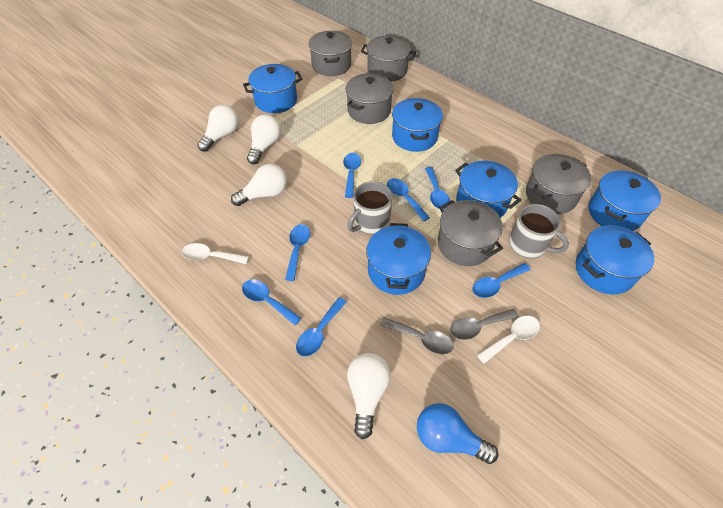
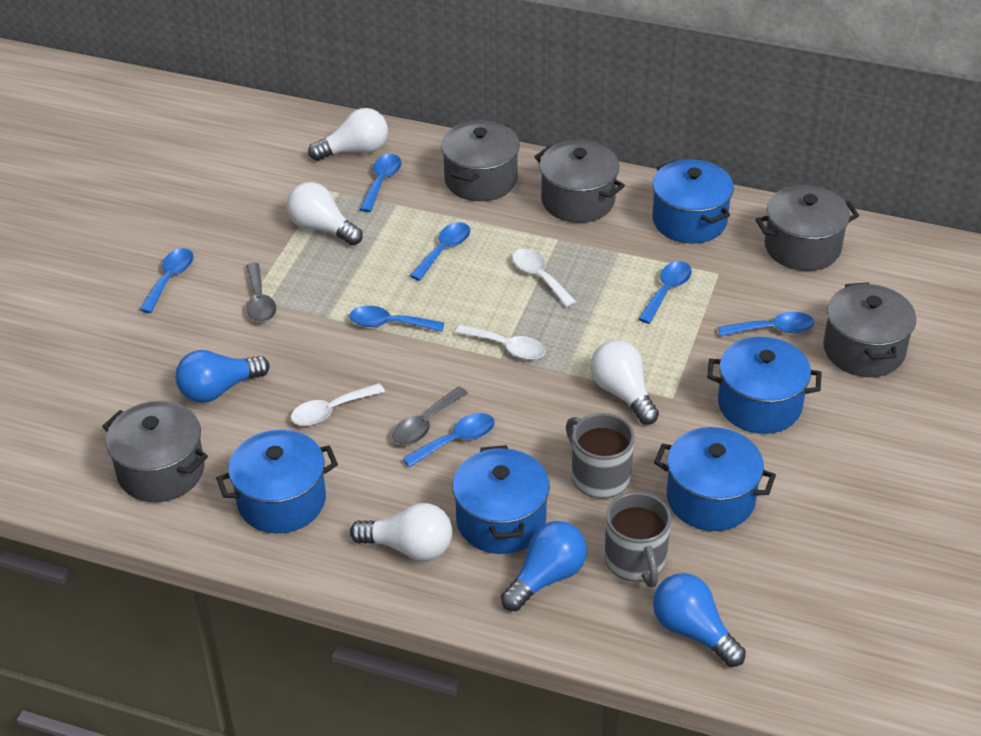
blue light bulb: 1 -> 3
blue pot: 6 -> 5
white spoon: 2 -> 3

